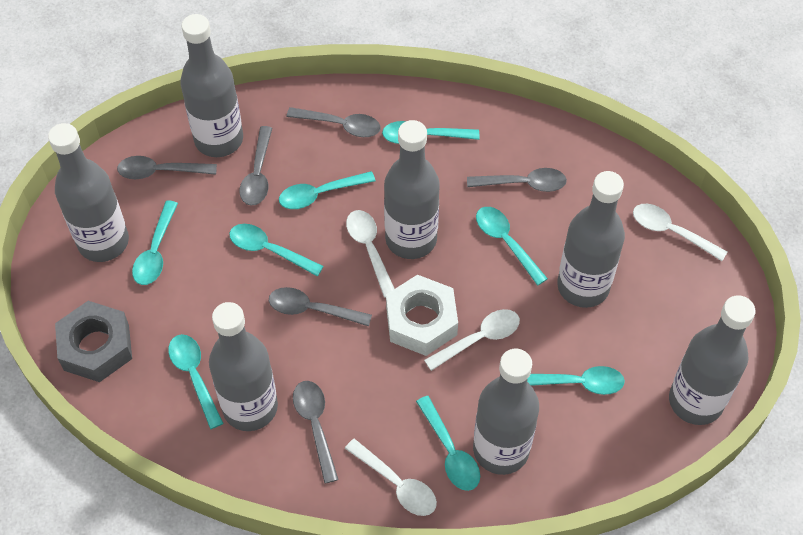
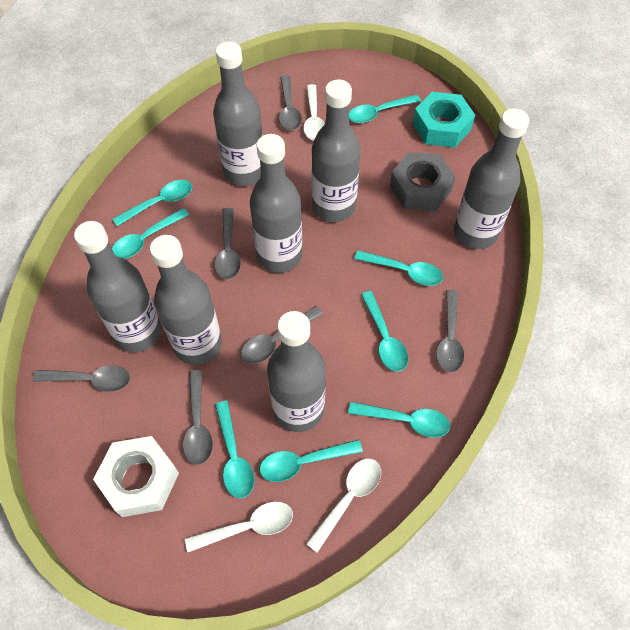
turquoise nut: 0 -> 1
white spoon: 4 -> 3

